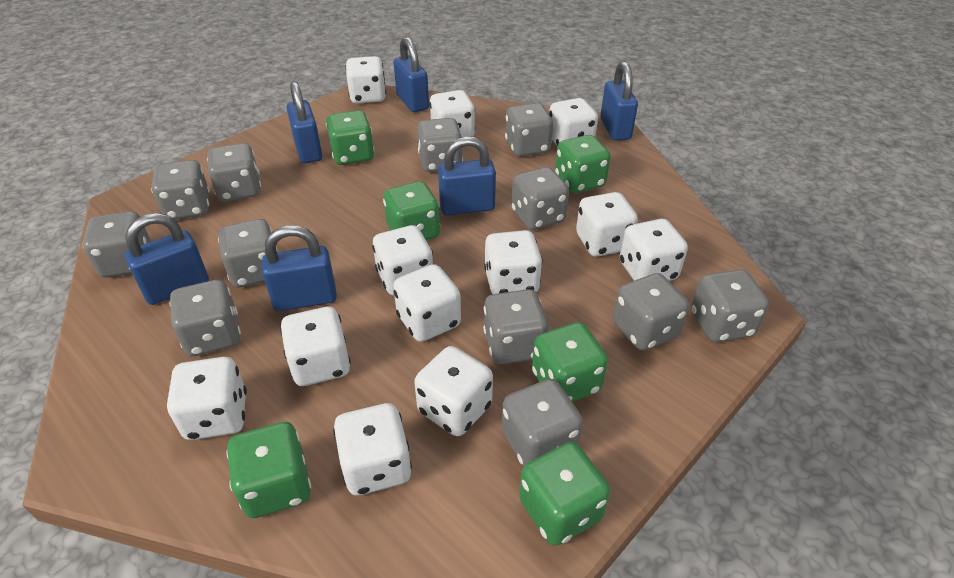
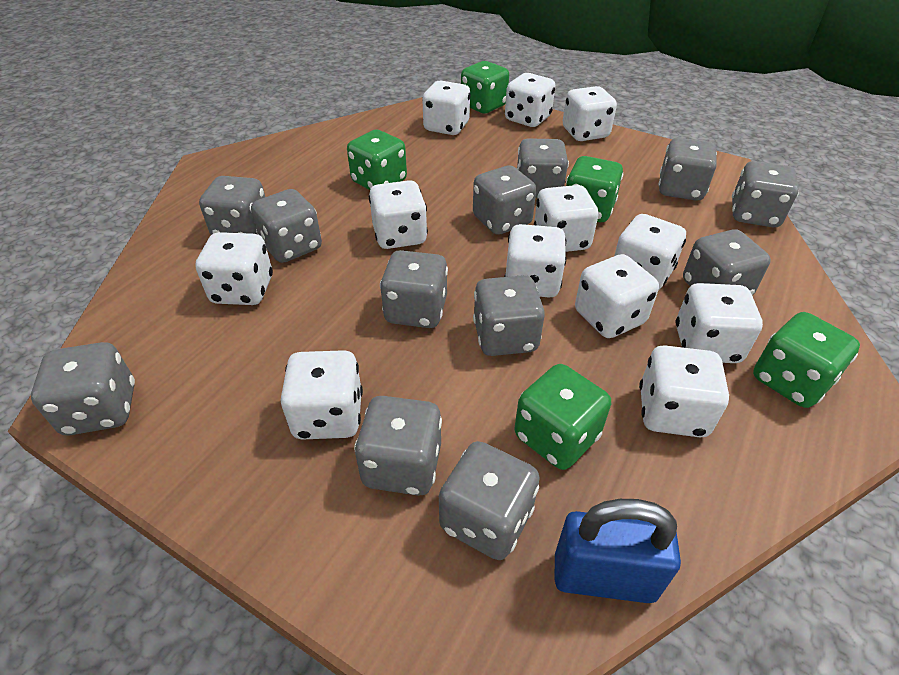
blue padlock: 6 -> 1
green dice: 6 -> 5

